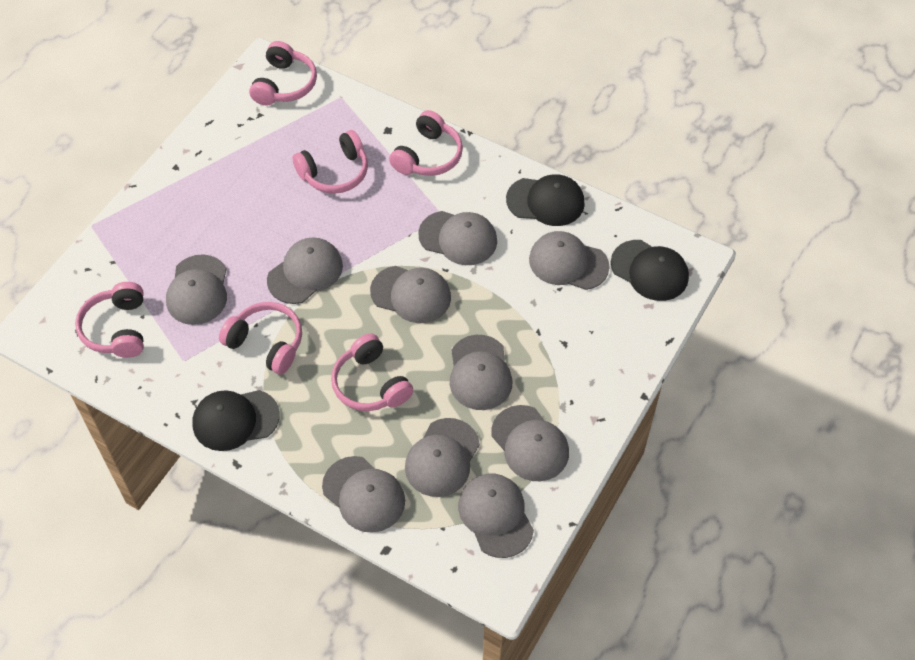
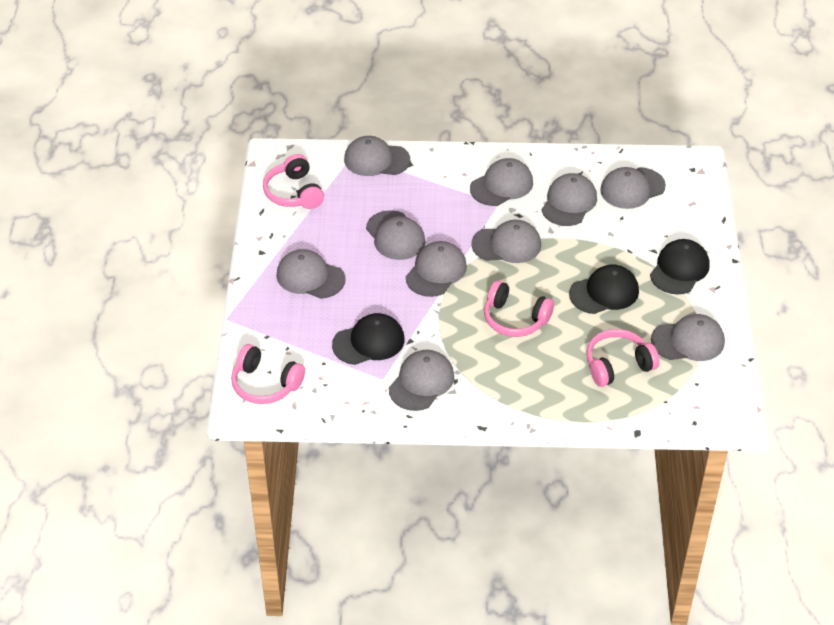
pink headphones: 6 -> 4

